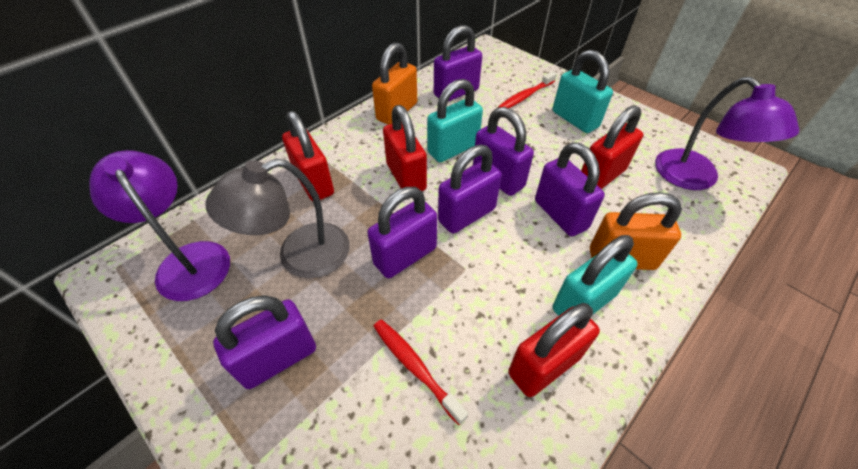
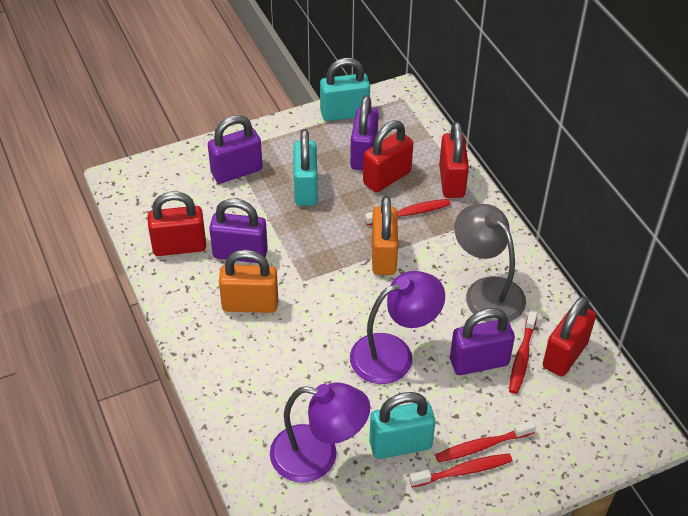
purple padlock: 6 -> 4
red toothbrush: 2 -> 4

